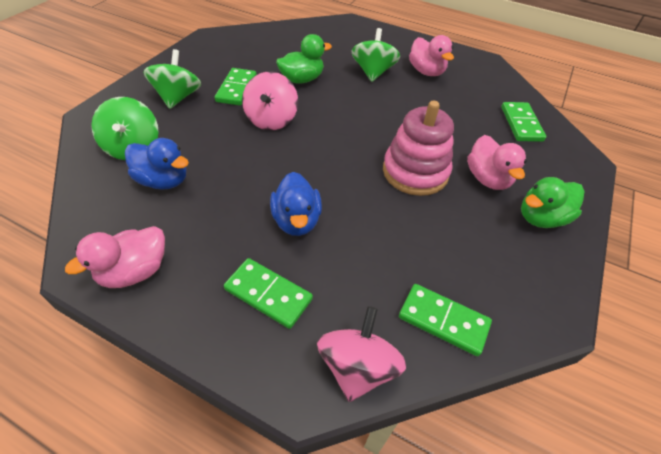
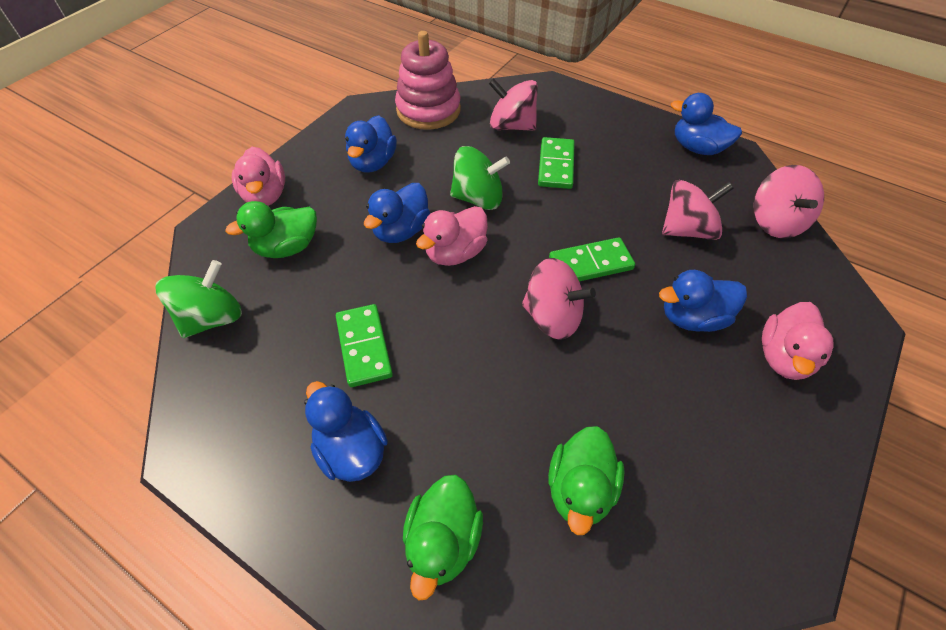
blue duck: 2 -> 5
green domino: 4 -> 3
green duck: 2 -> 3
green spinning top: 3 -> 2
pink spinning top: 2 -> 4

